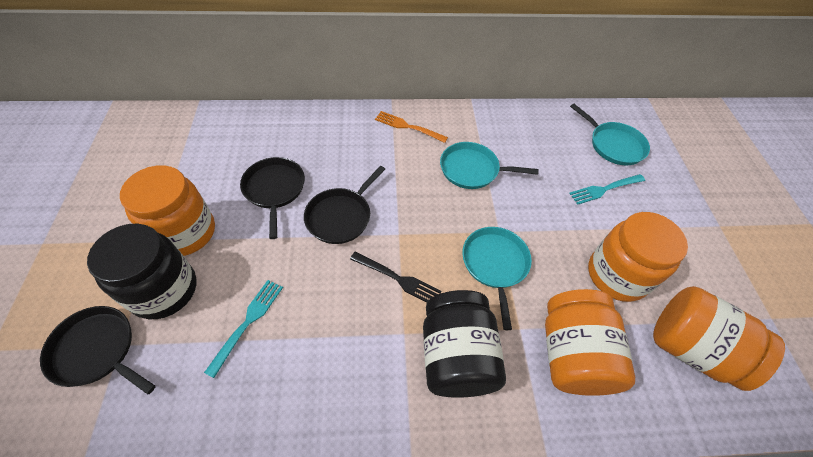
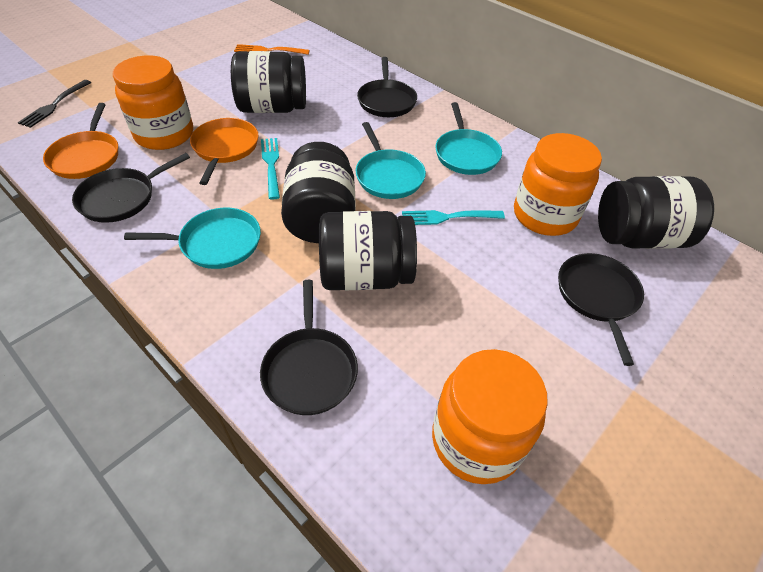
black jar: 2 -> 4
black pan: 3 -> 4
orange jar: 4 -> 3
orange pan: 0 -> 2

